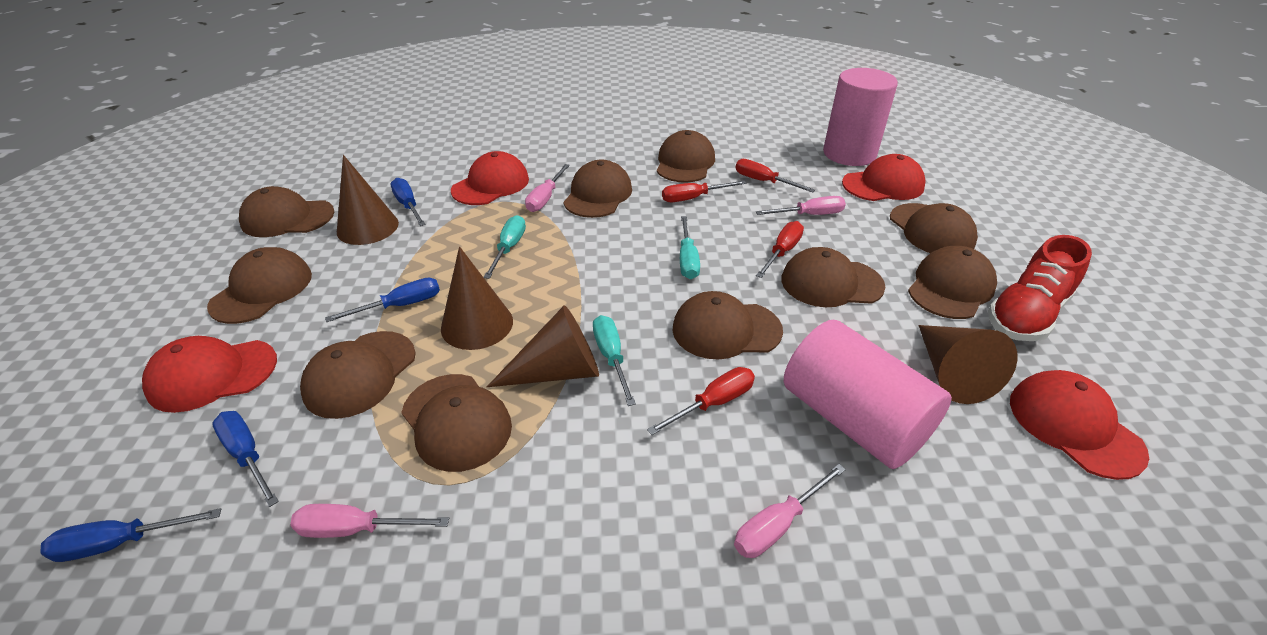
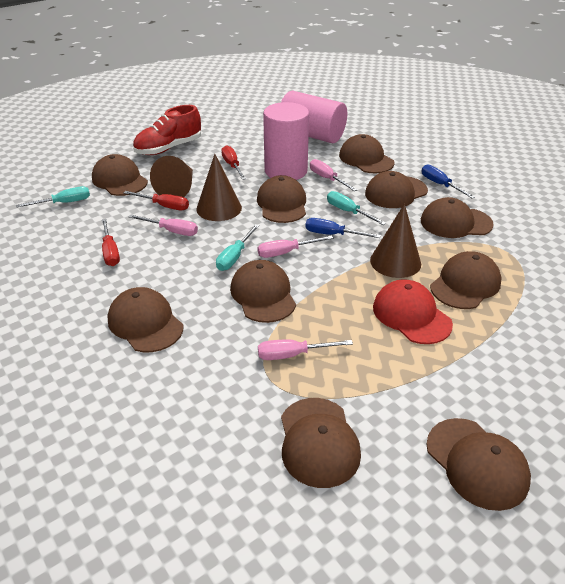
blue screwdriver: 4 -> 2
brown cone: 4 -> 3
red cap: 4 -> 1
red screwdriver: 4 -> 3

